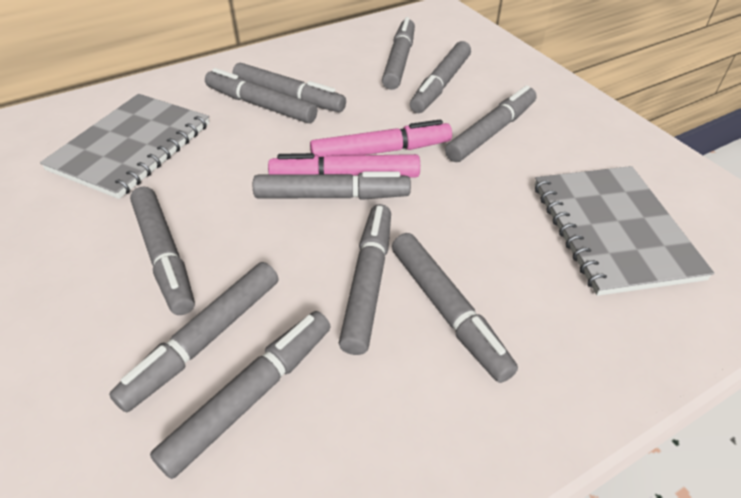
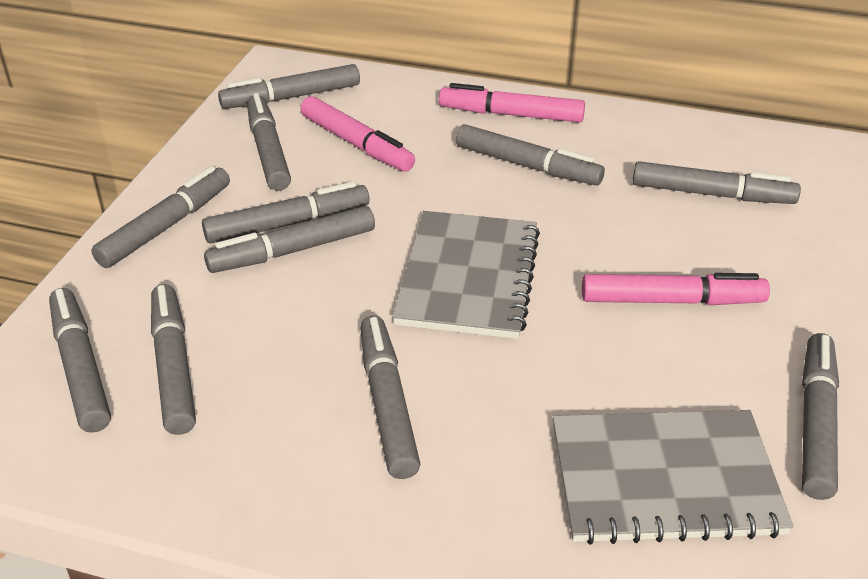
pink marker: 2 -> 3

